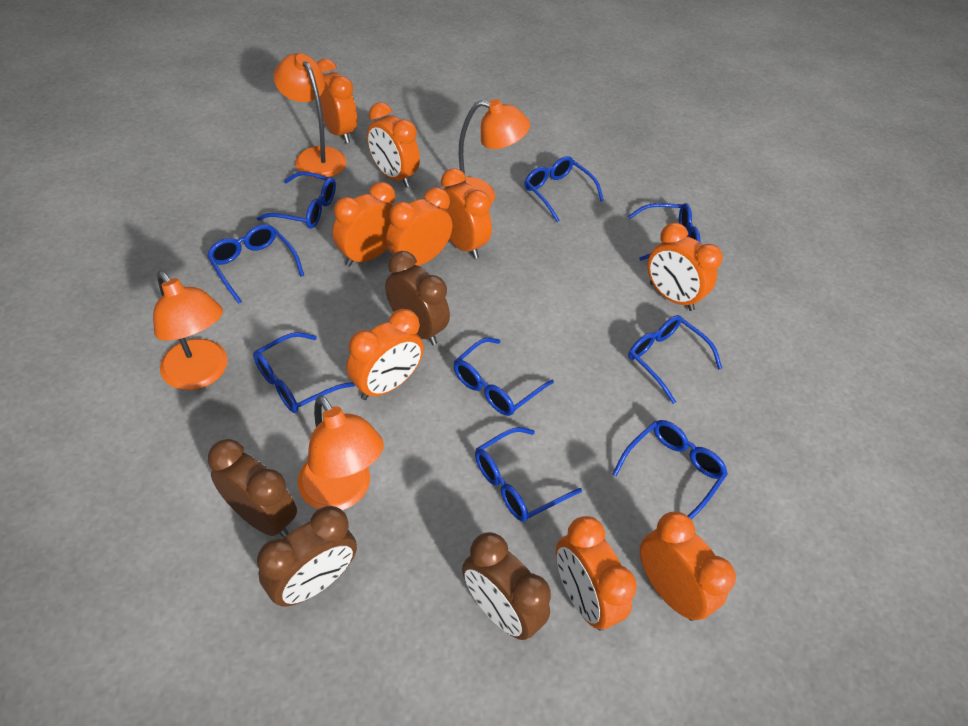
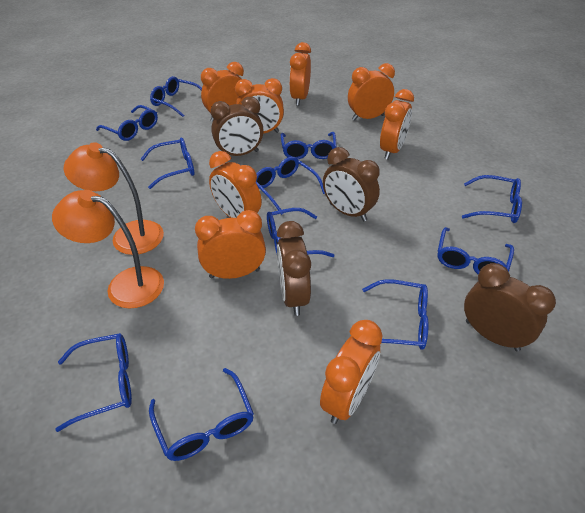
blue glasses: 9 -> 11
orange clock: 9 -> 8
orange lamp: 4 -> 2

